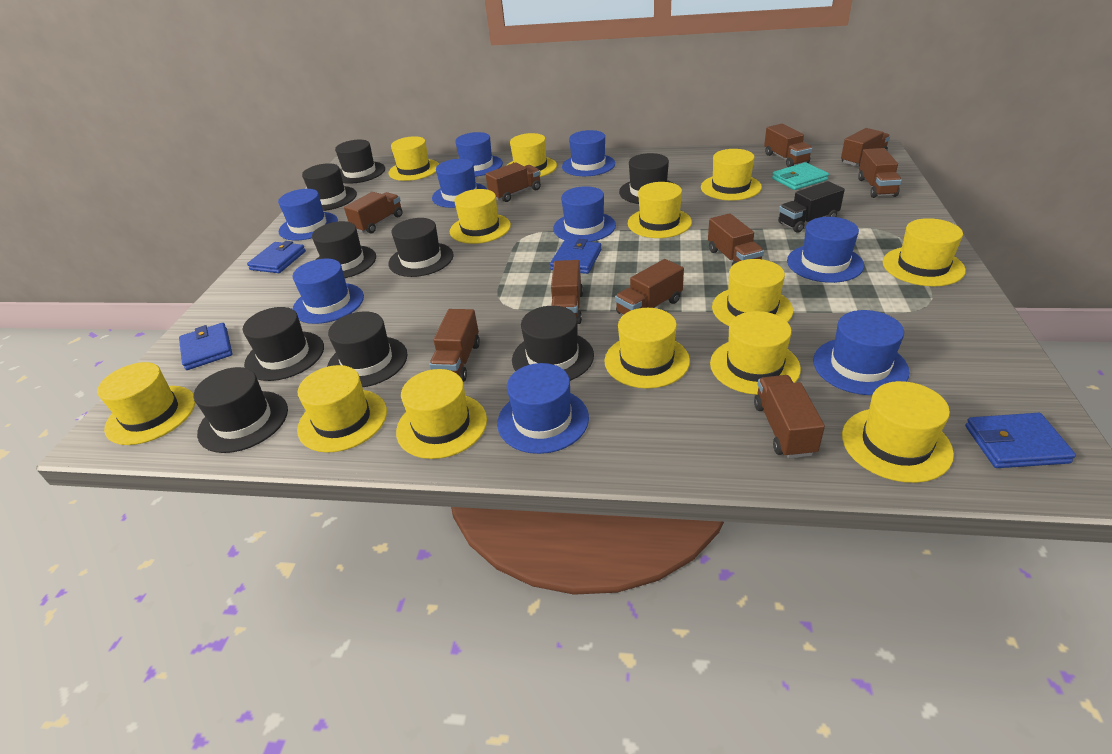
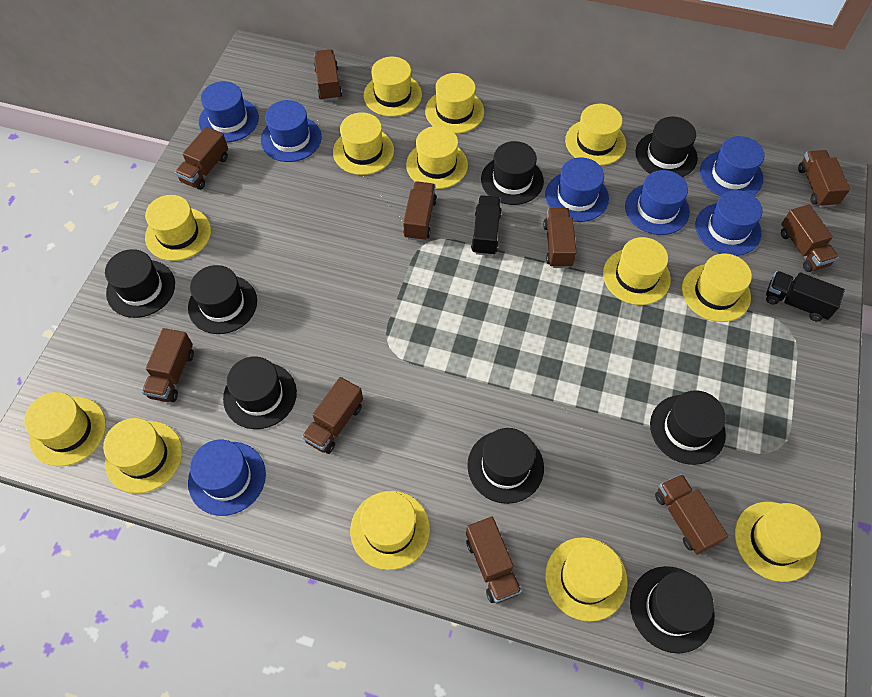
black hat: 9 -> 8
black truck: 1 -> 2
blue hat: 9 -> 7
blue wallet: 4 -> 0
turquoise wallet: 1 -> 0

